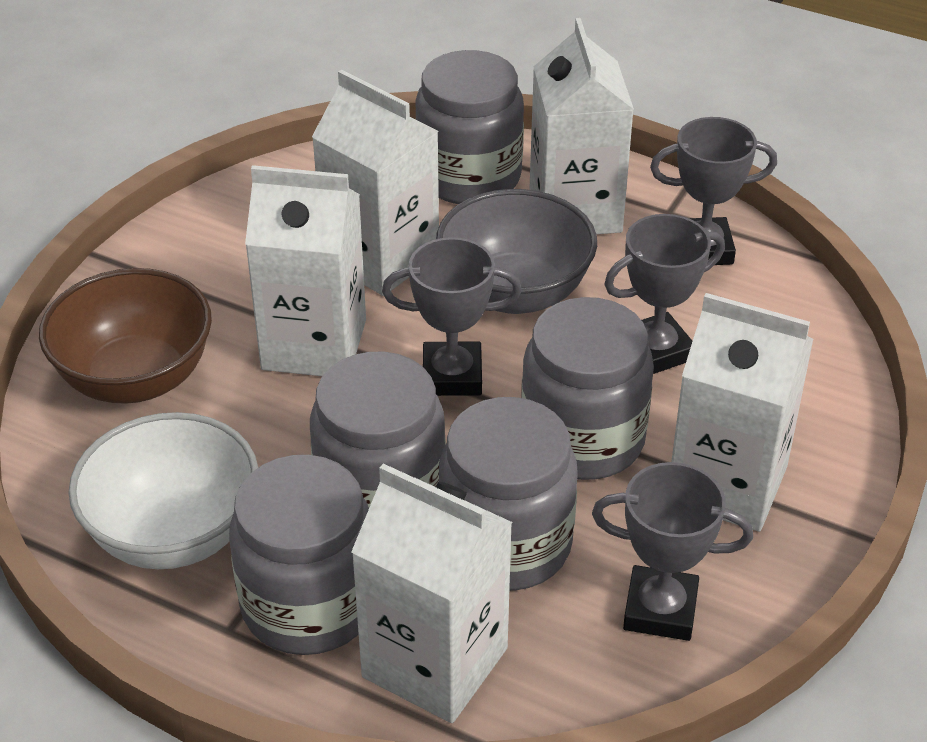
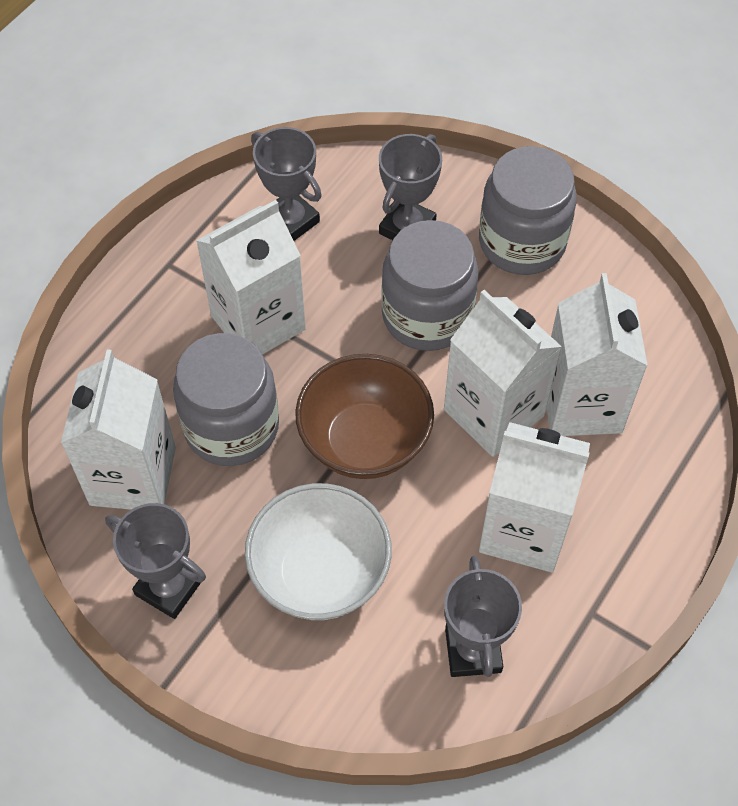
grey bowl: 1 -> 0
grey jar: 5 -> 3

